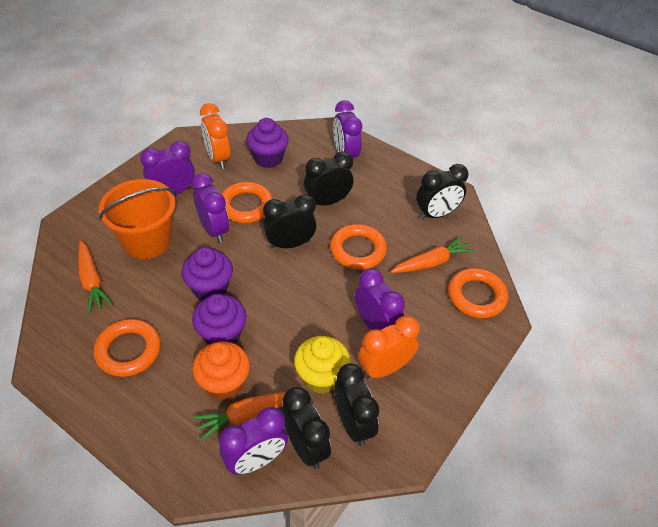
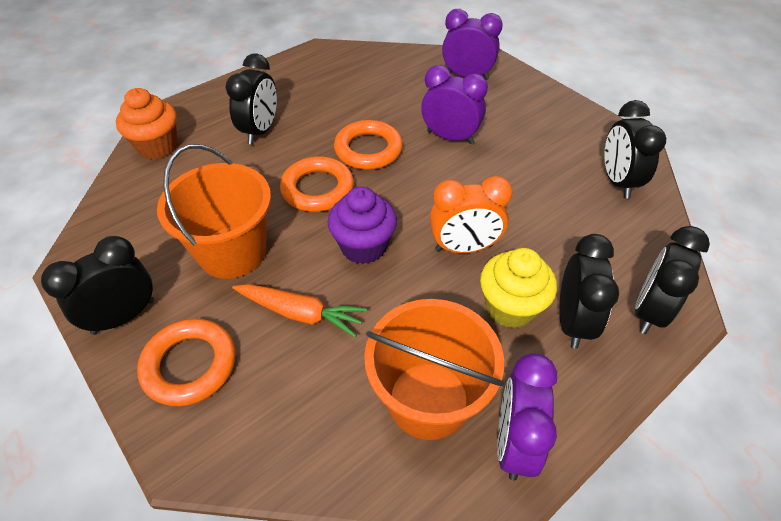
orange bucket: 1 -> 2
orange carrot: 3 -> 1
orange clock: 2 -> 1
orange ring: 4 -> 3
purple clock: 5 -> 3
purple cupcake: 3 -> 1

